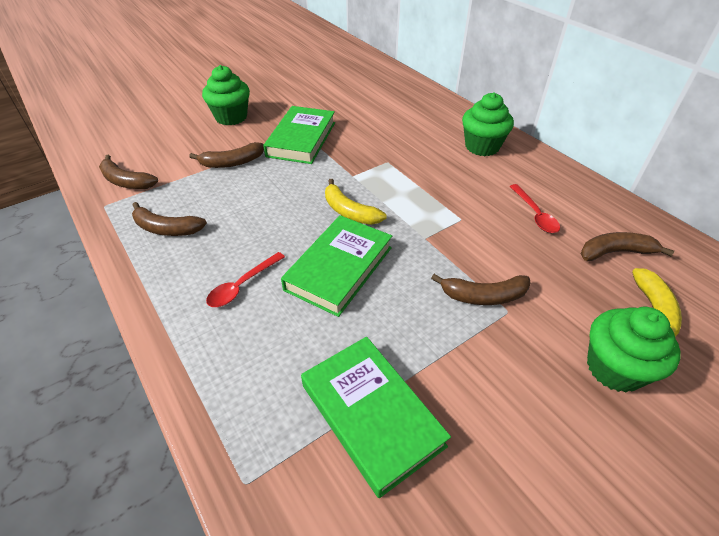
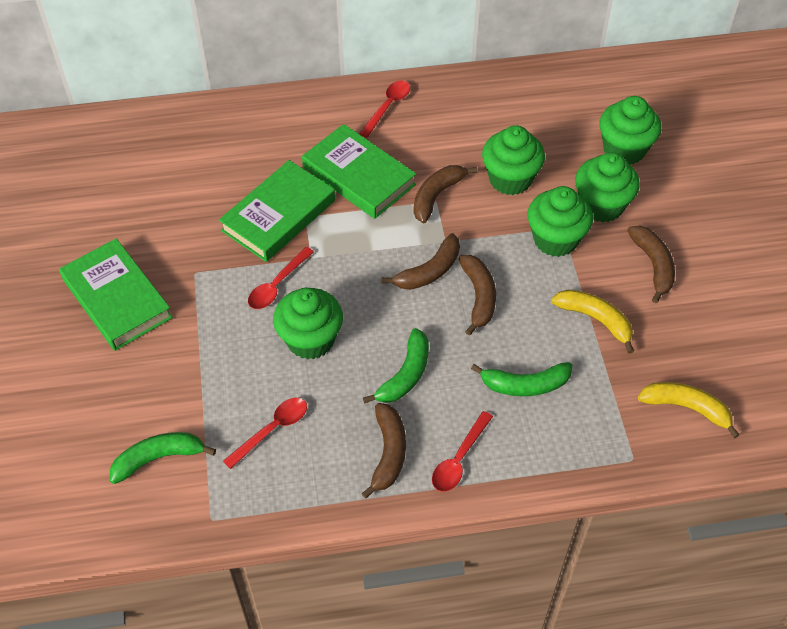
green banana: 0 -> 3
green cupcake: 3 -> 5
red spoon: 2 -> 4

